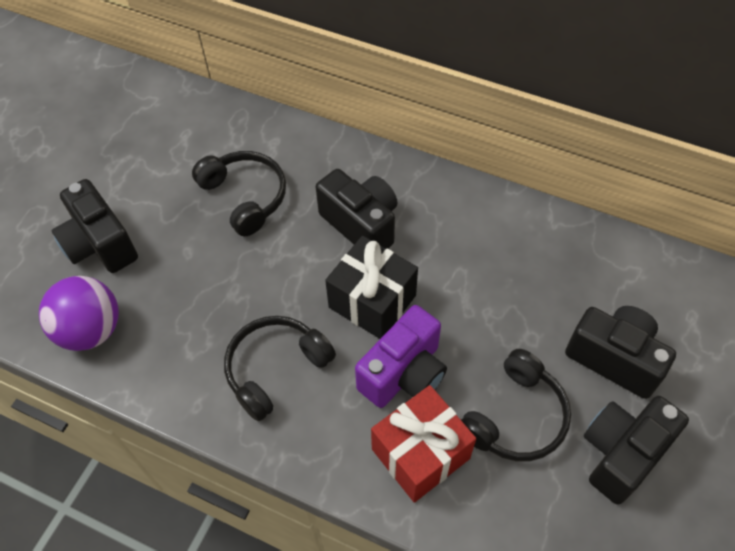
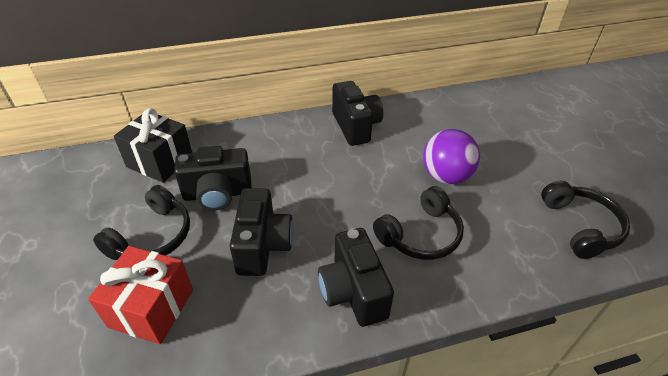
purple camera: 1 -> 0

